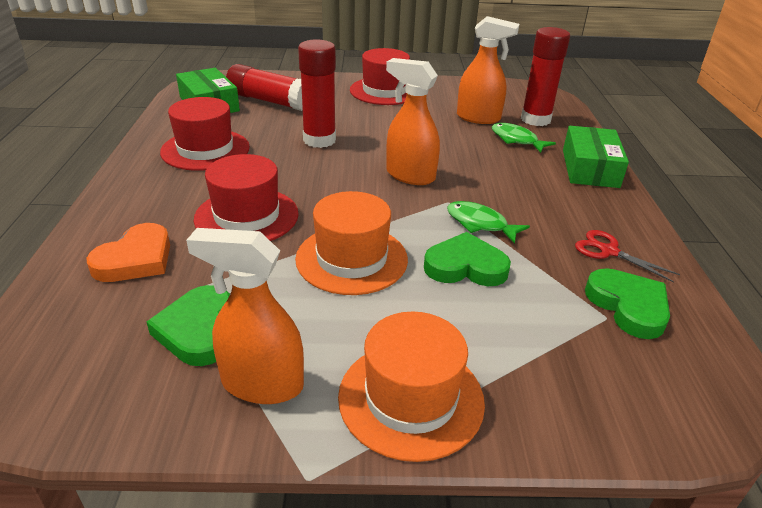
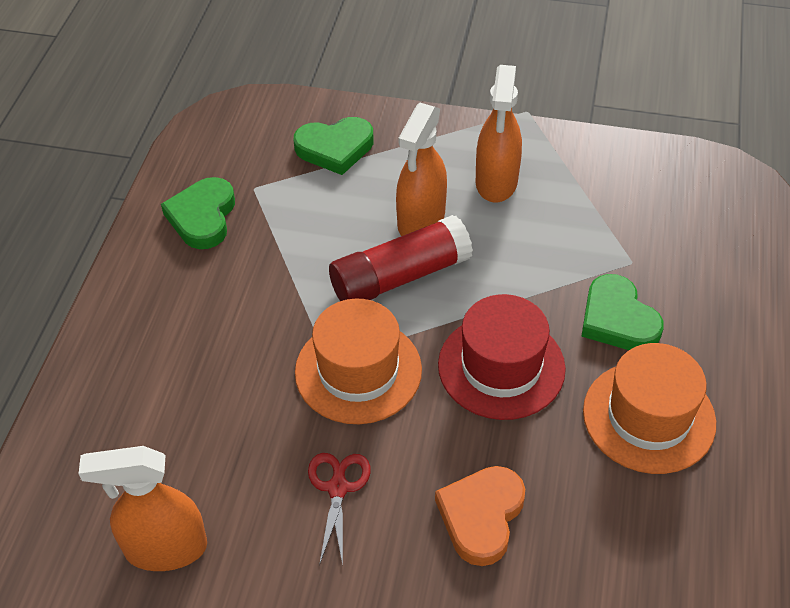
green box: 2 -> 0
green fish: 2 -> 0
red glue stick: 3 -> 1
red hat: 3 -> 1

